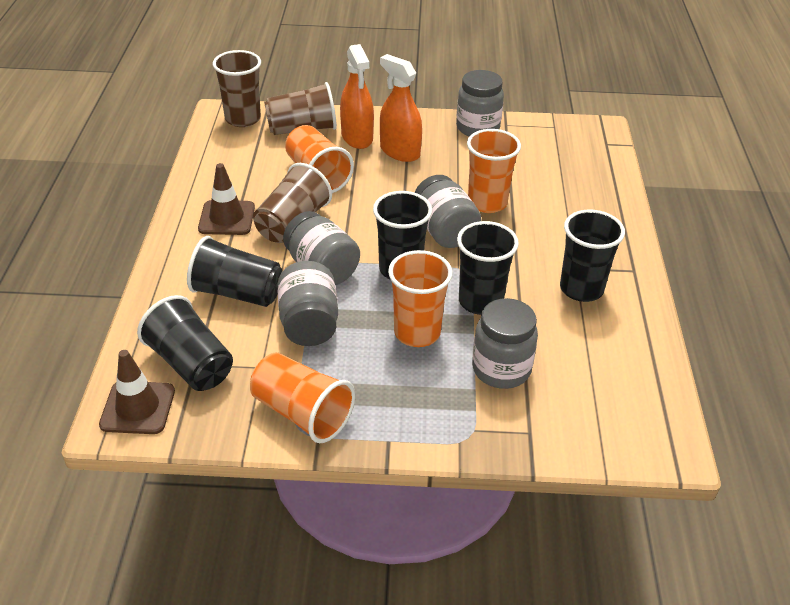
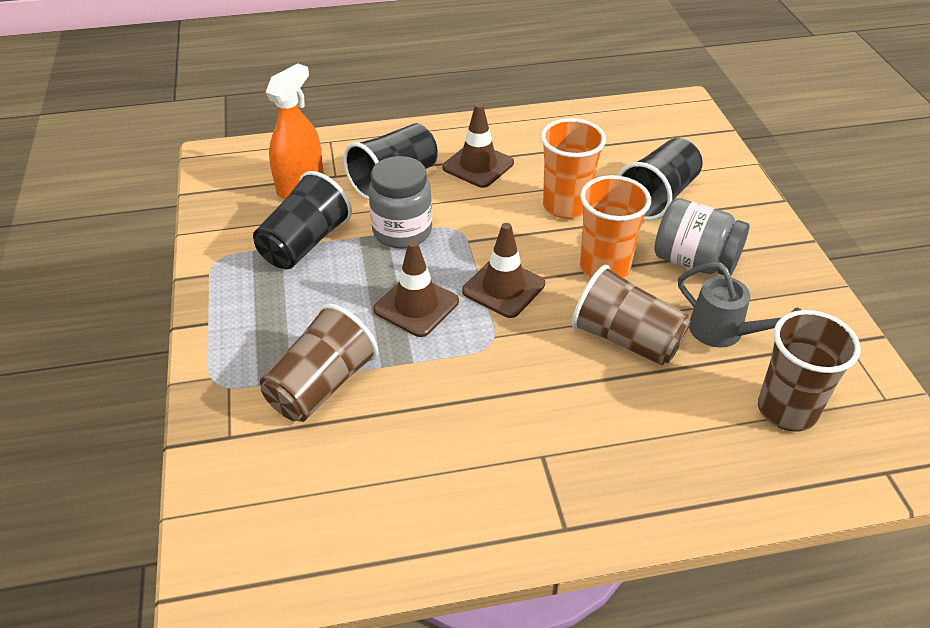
black cup: 5 -> 3
brown traffic cone: 2 -> 3
grey jar: 5 -> 2
grey watering can: 0 -> 1
orange cup: 4 -> 2
orange spray bottle: 2 -> 1

